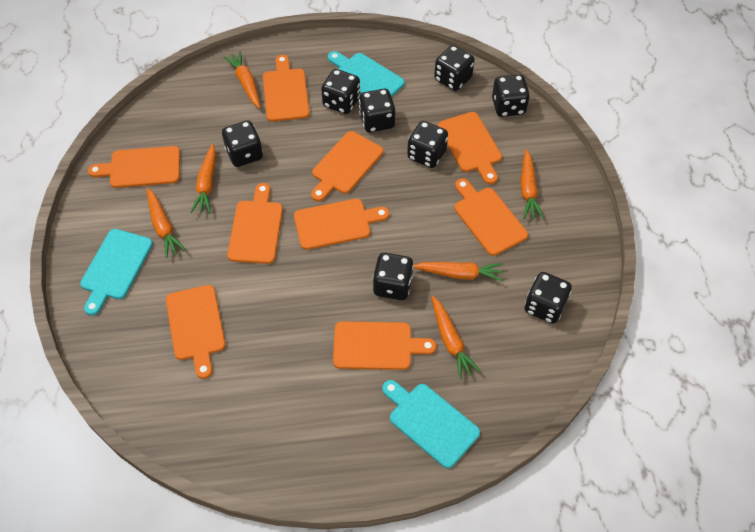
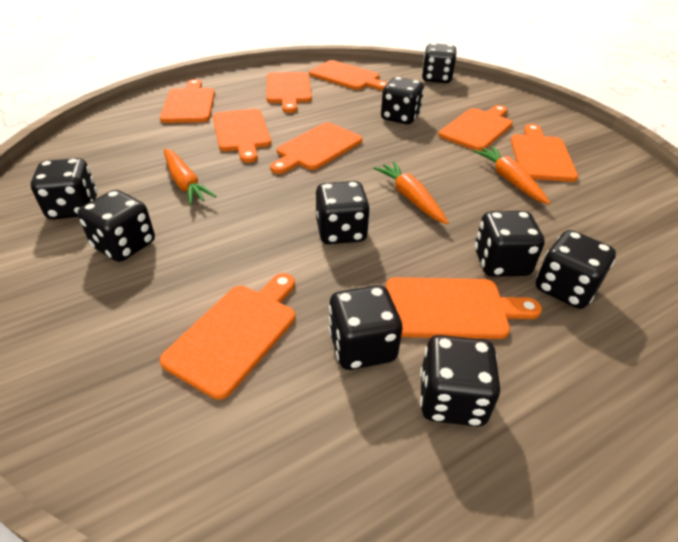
black dice: 8 -> 9
orange carrot: 6 -> 3
turquoise cutting board: 3 -> 0

